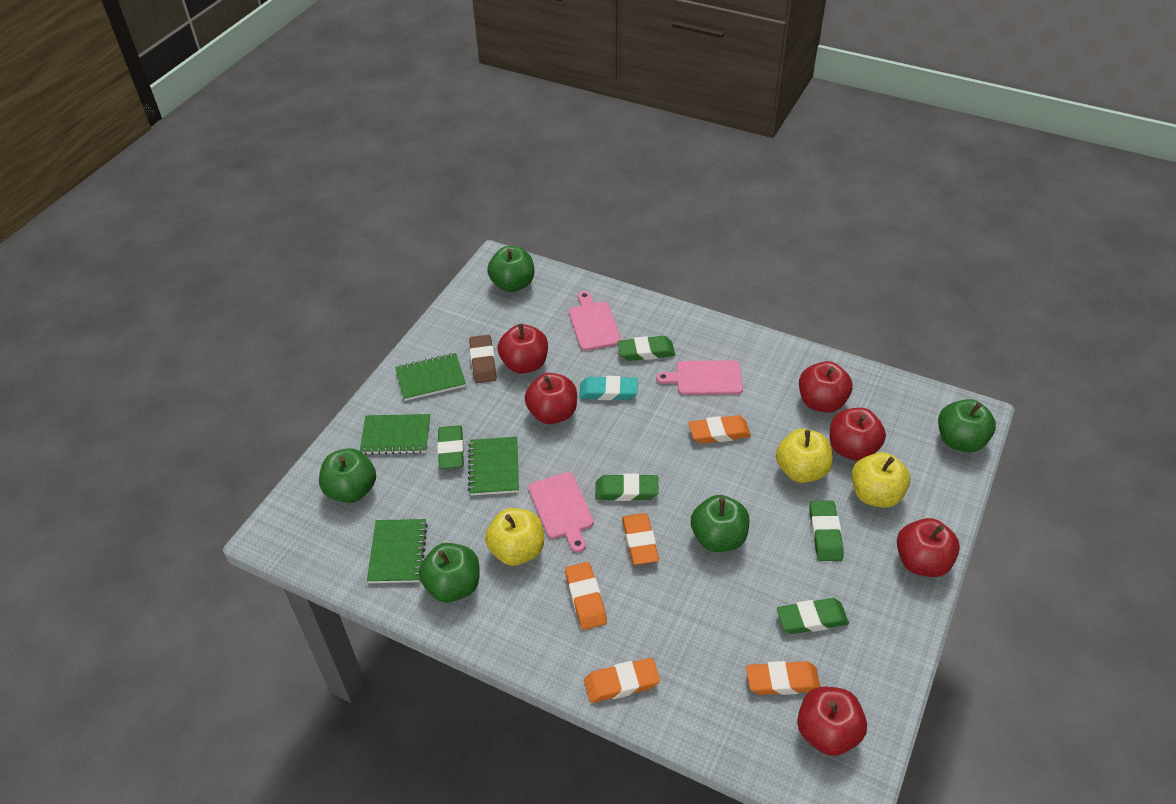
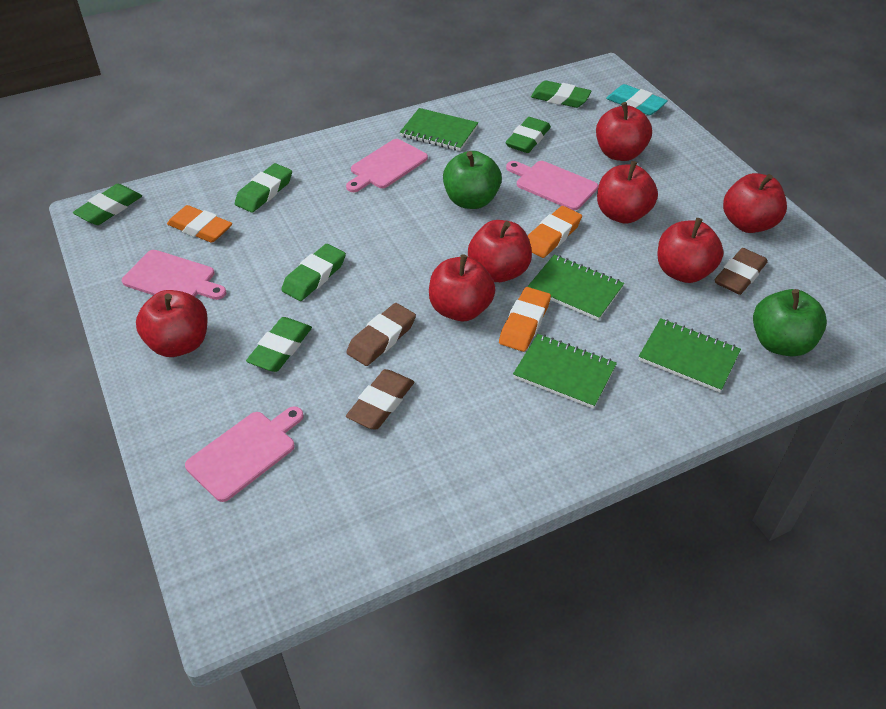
brown eraser: 1 -> 3
green apple: 5 -> 2
green eraser: 5 -> 6
orange eraser: 5 -> 3
pink cutting board: 3 -> 4
red apple: 6 -> 7
yellow apple: 3 -> 0

